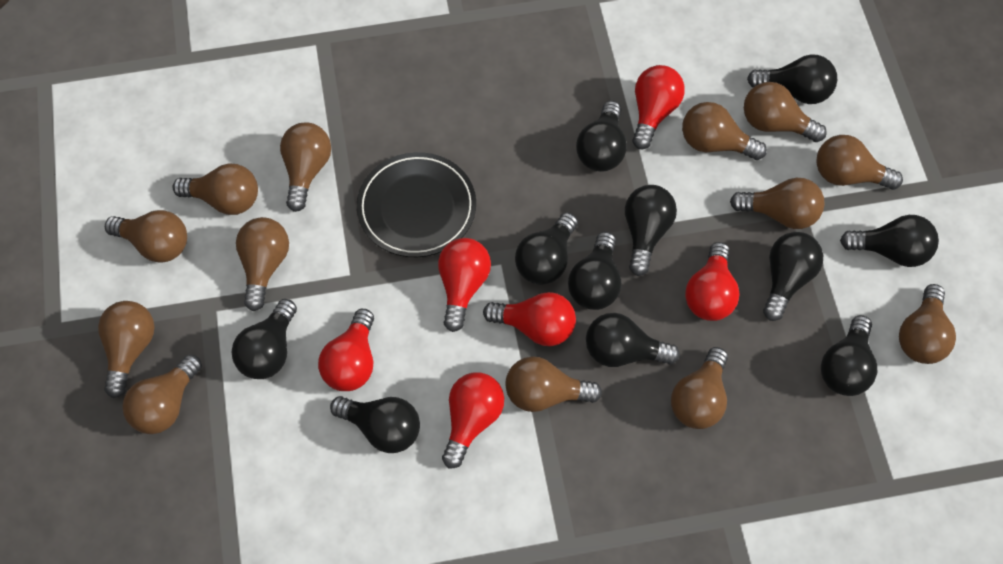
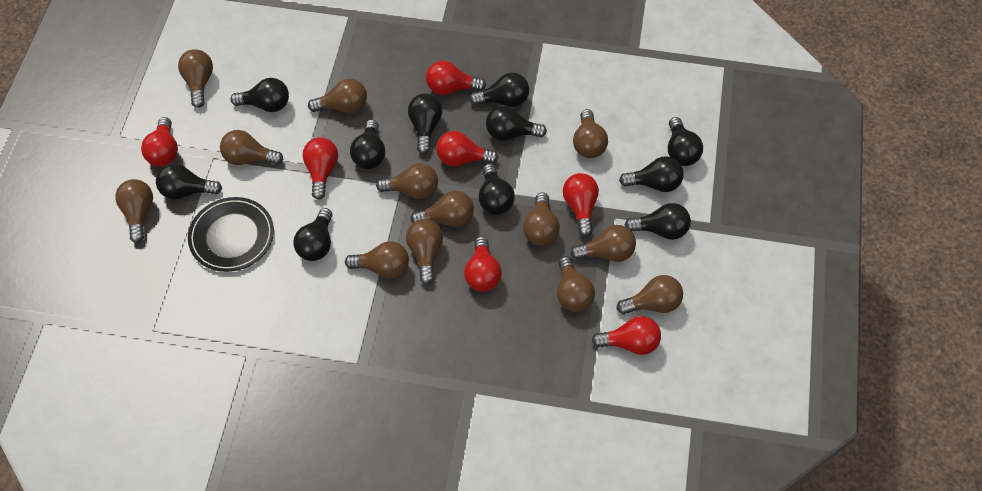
red light bulb: 6 -> 7

